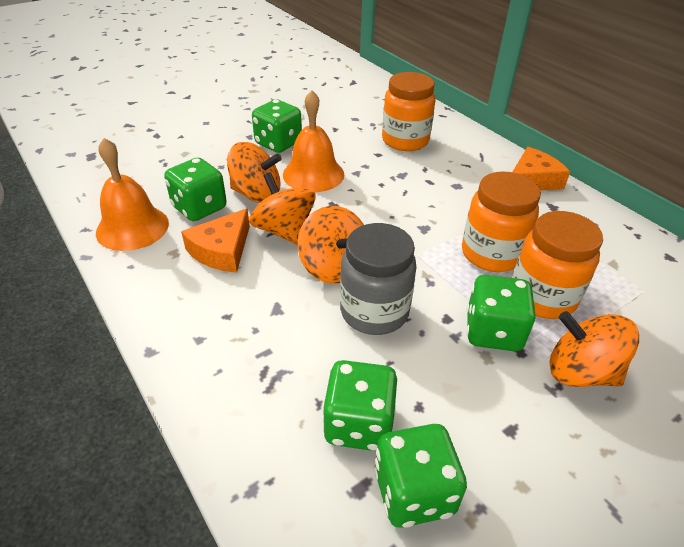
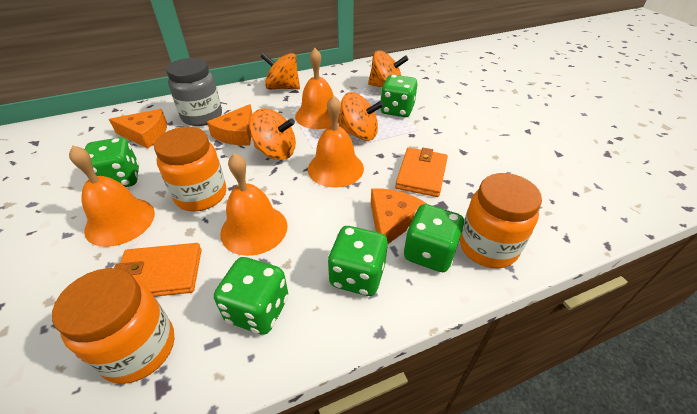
orange bell: 2 -> 4
orange cheese: 2 -> 3
orange wallet: 0 -> 2

